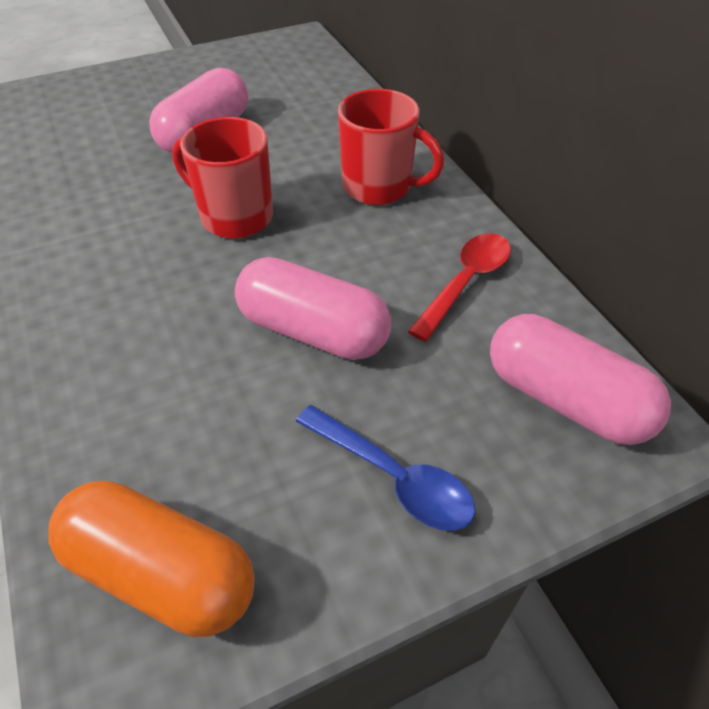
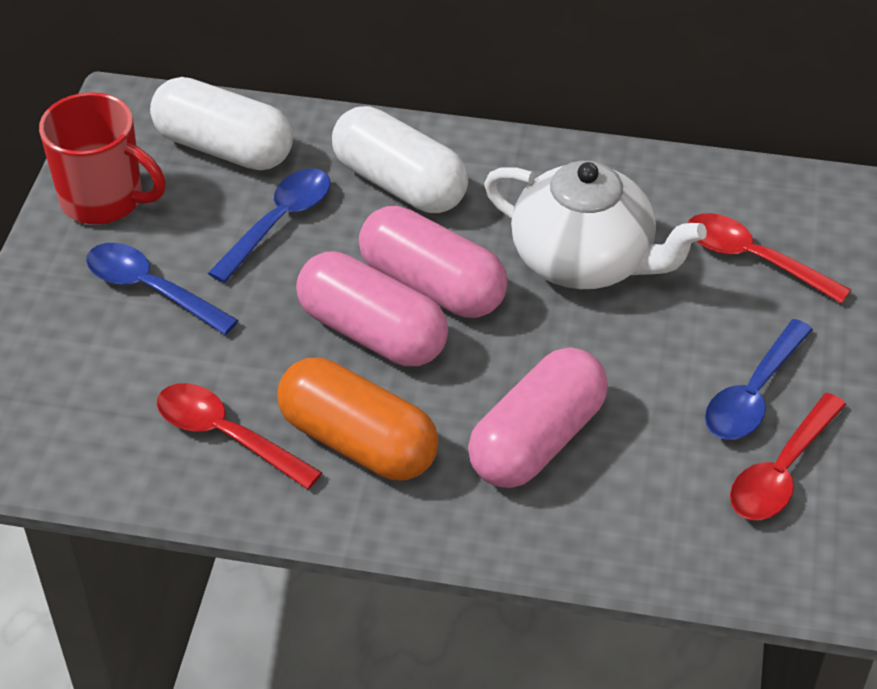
blue spoon: 1 -> 3
red mug: 2 -> 1
red spoon: 1 -> 3
white capsule: 0 -> 2
white teapot: 0 -> 1

